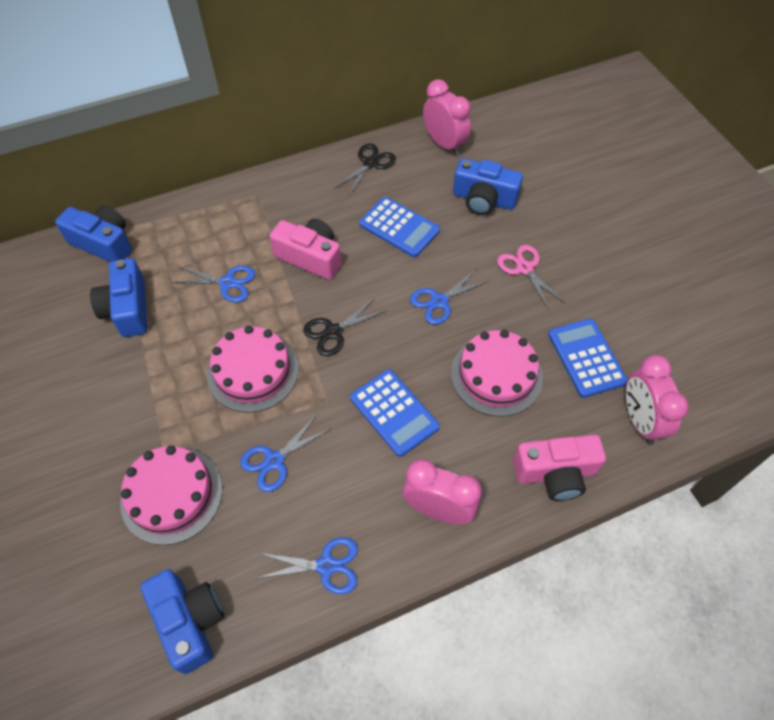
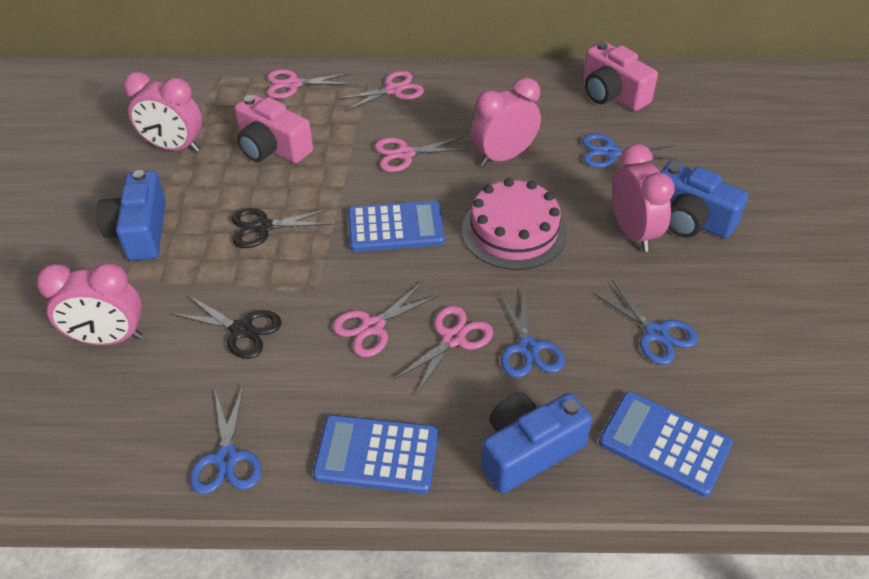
blue camera: 4 -> 3
pink cake: 3 -> 1
pink clock: 3 -> 4
pink scissors: 1 -> 5

